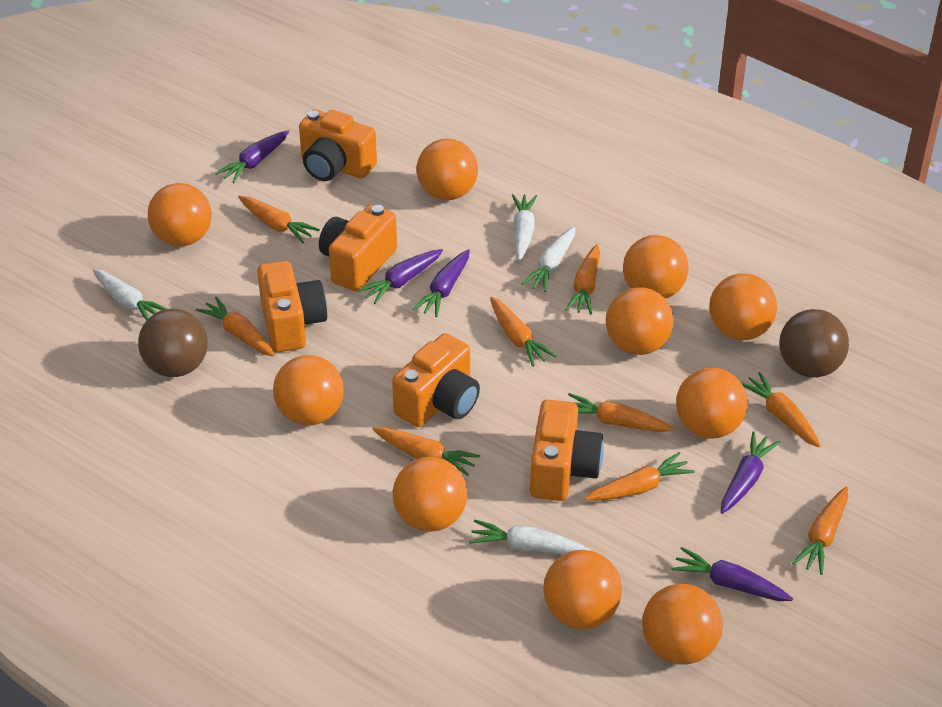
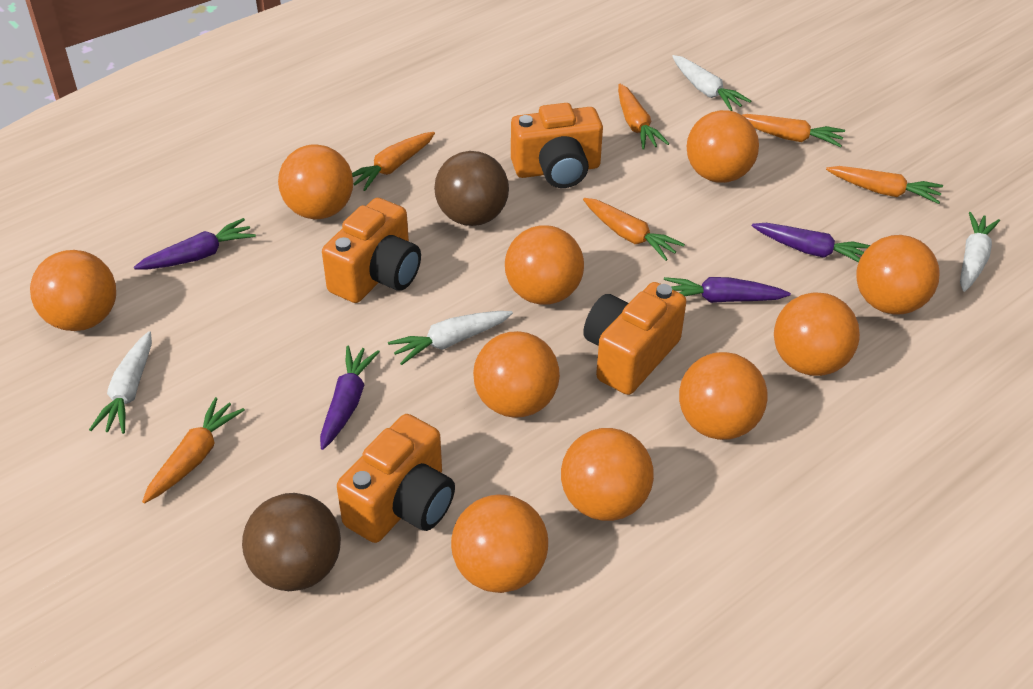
orange camera: 5 -> 4
orange carrot: 9 -> 6
purple carrot: 5 -> 4

